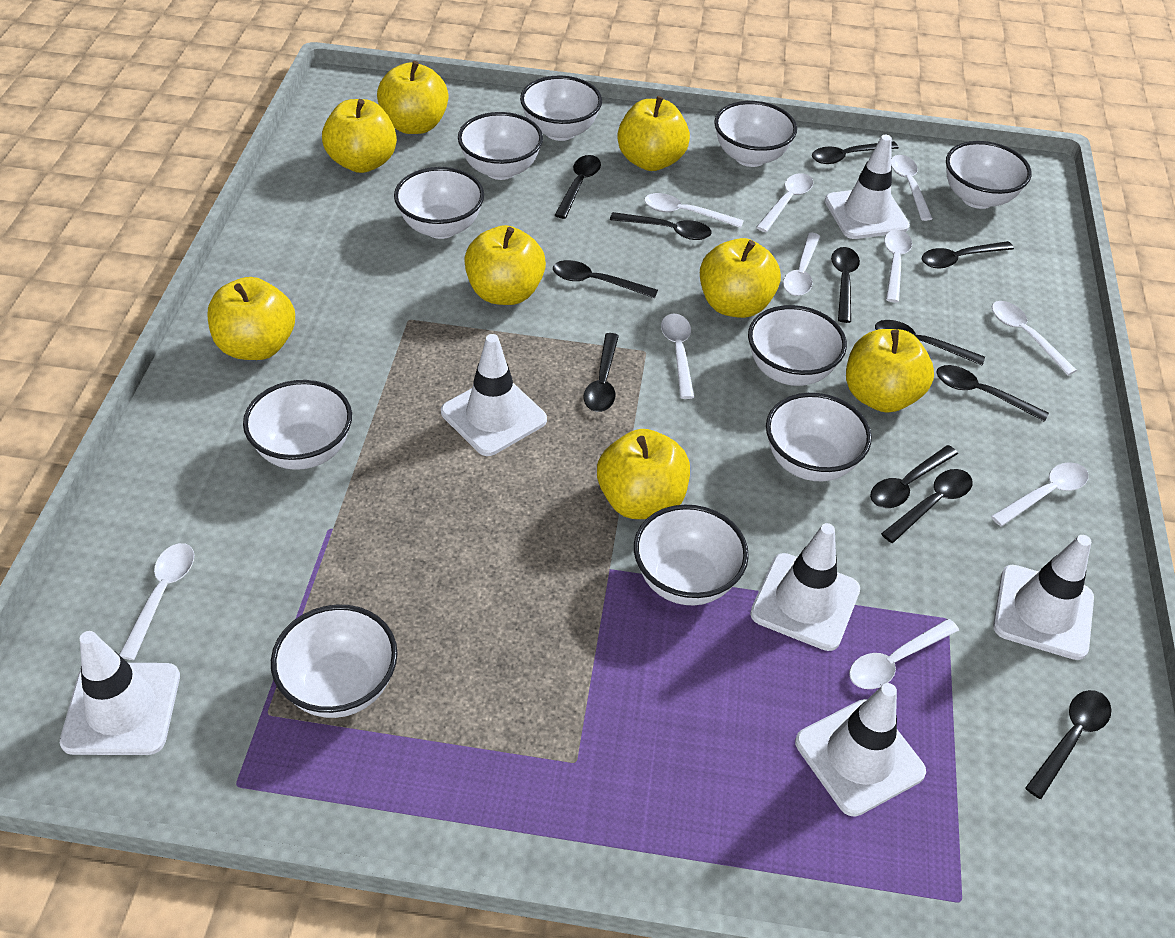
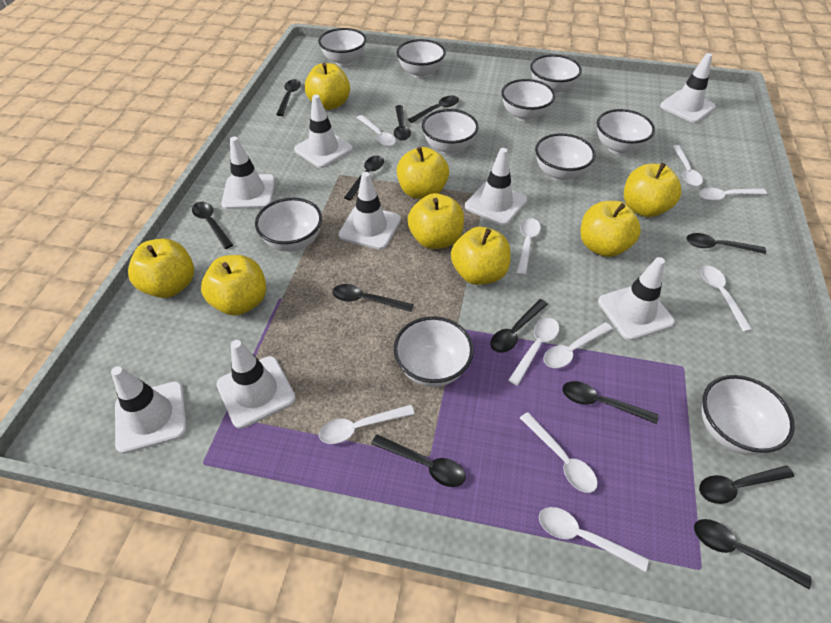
white traffic cone: 6 -> 8

